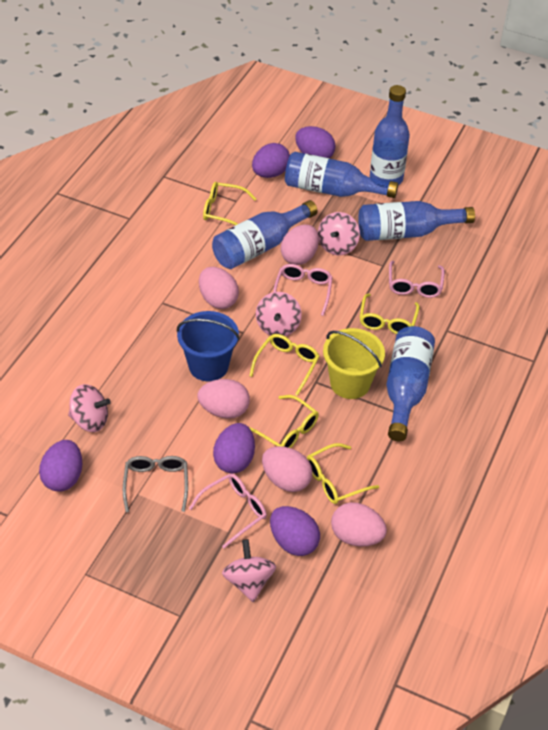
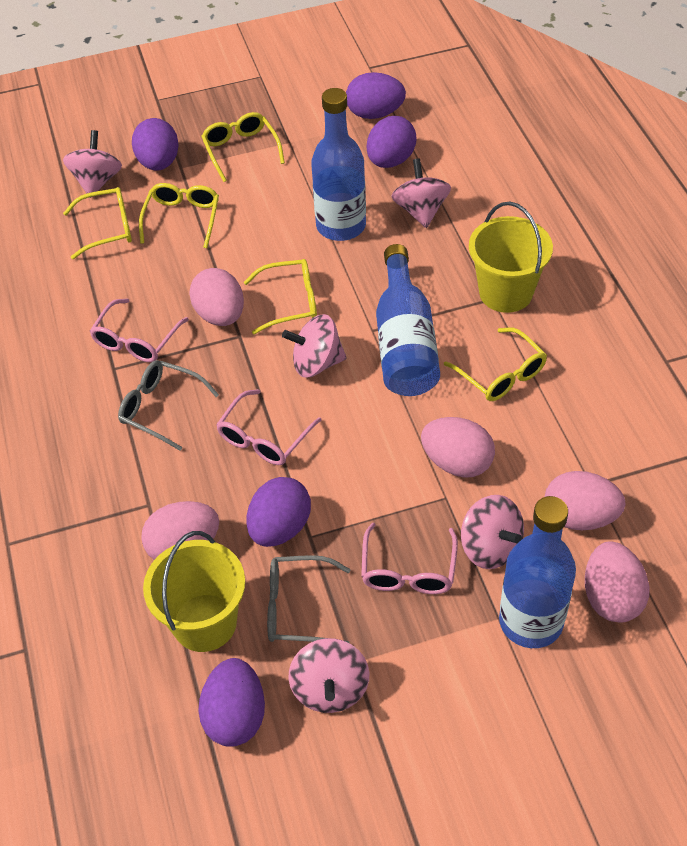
blue bottle: 5 -> 3
blue bucket: 1 -> 0
grey glasses: 1 -> 2
pink spinning top: 4 -> 5
yellow bucket: 1 -> 2

